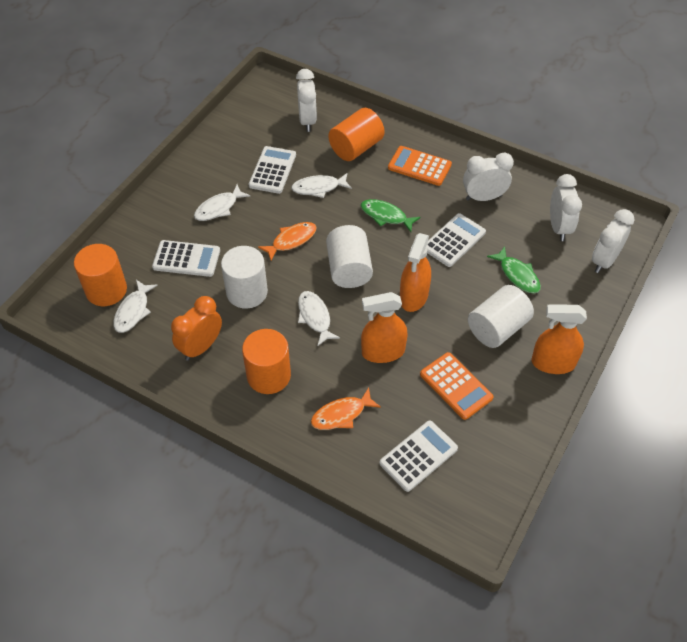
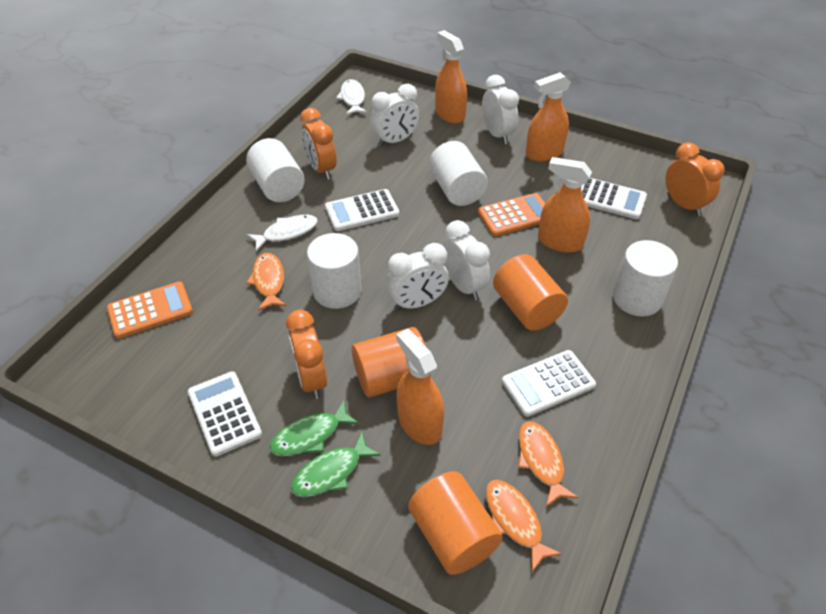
orange clock: 1 -> 3
orange fish: 2 -> 3
orange spray bottle: 3 -> 4
white cylinder: 3 -> 4
white fish: 4 -> 2

